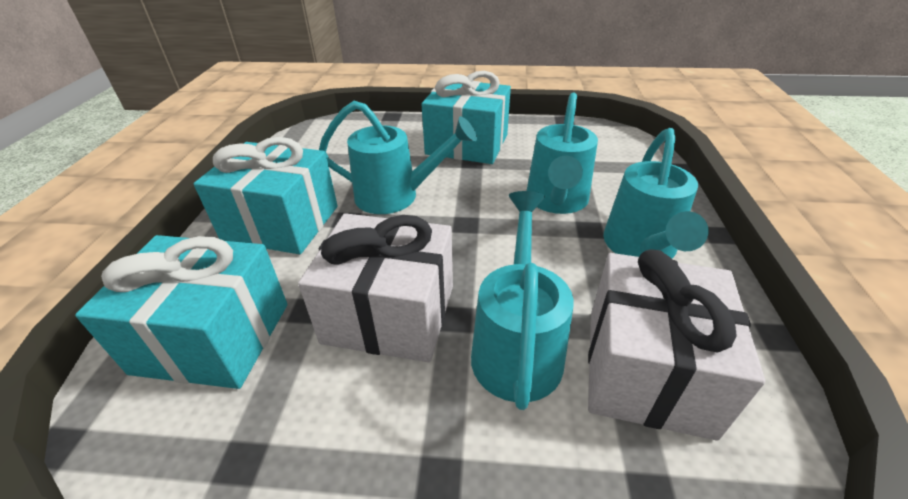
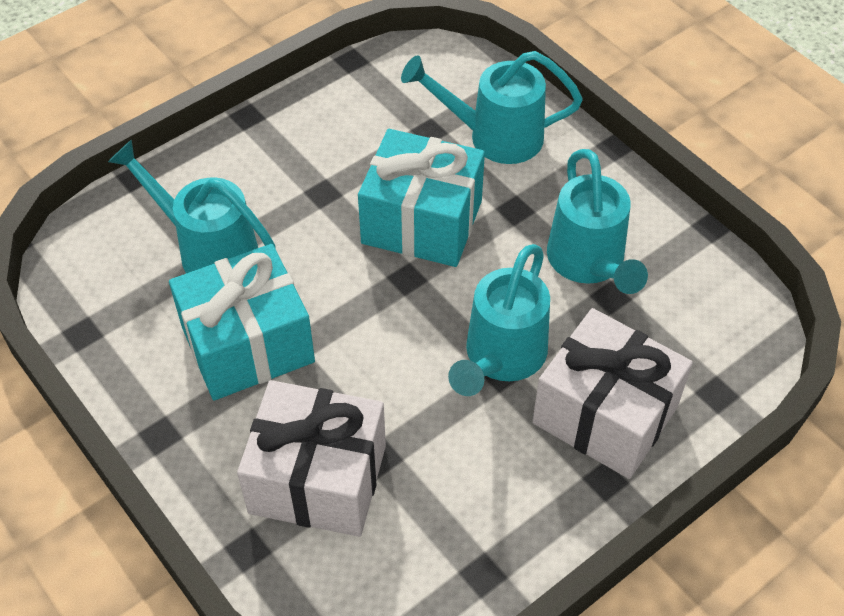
turquoise gift: 3 -> 2

